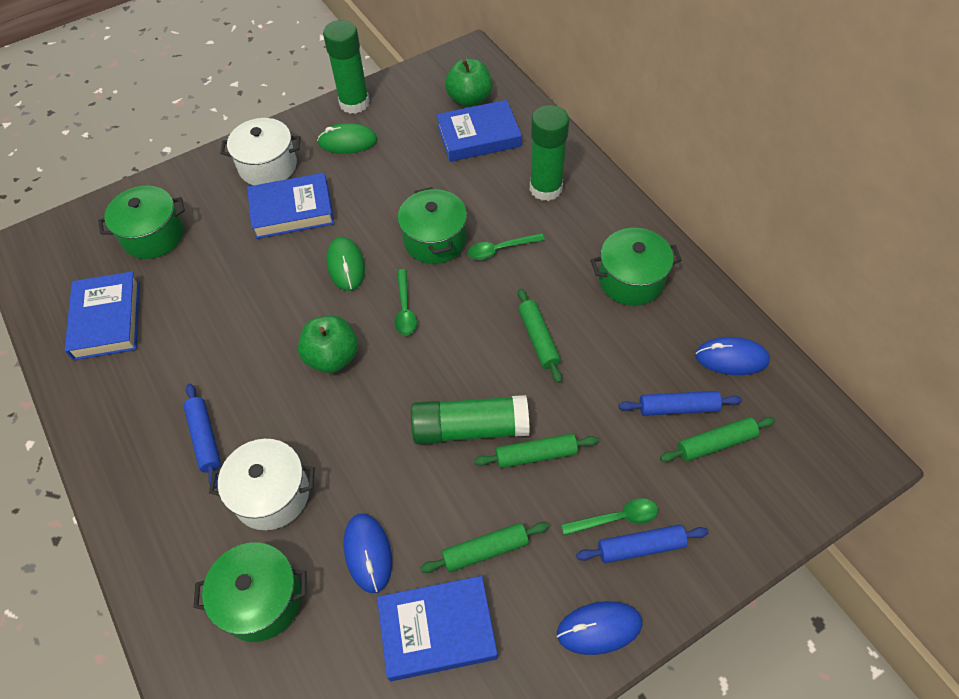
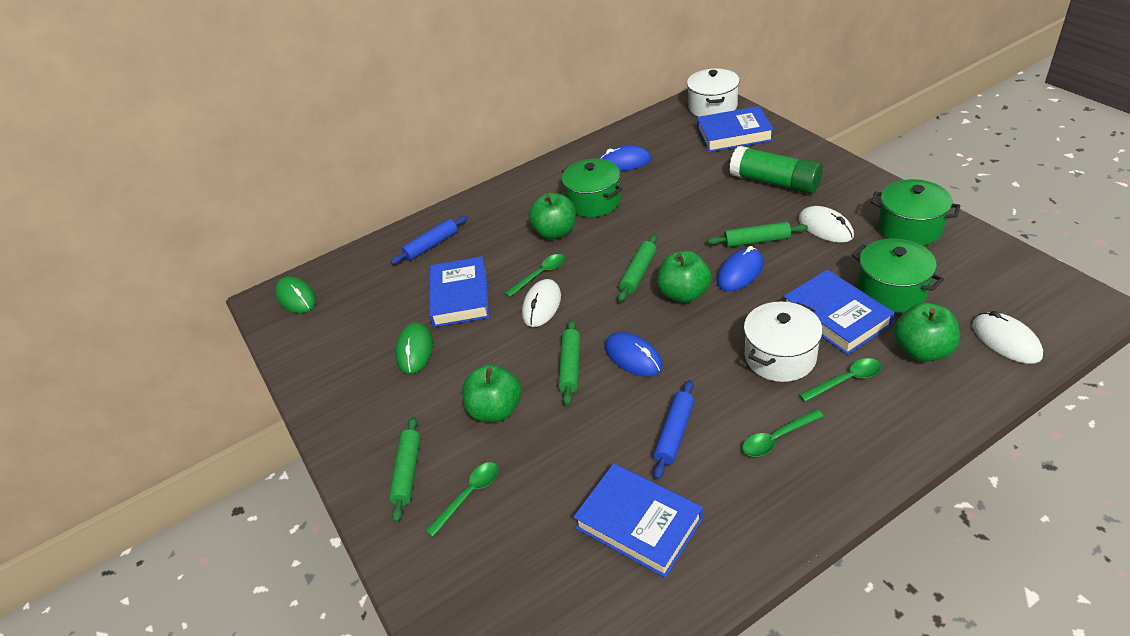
blue rolling pin: 3 -> 2
green apple: 2 -> 4
green glue stick: 3 -> 1
green pot: 4 -> 3
green spoon: 3 -> 4
white mouse: 0 -> 3

